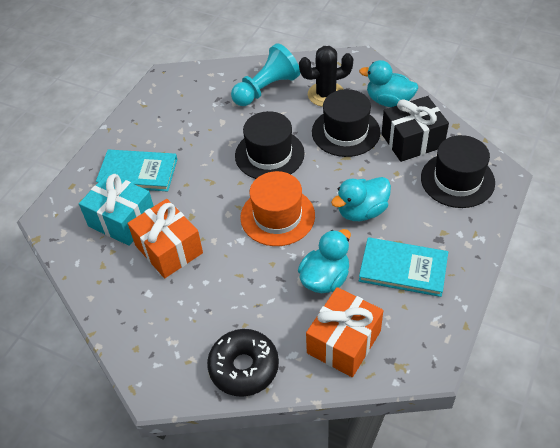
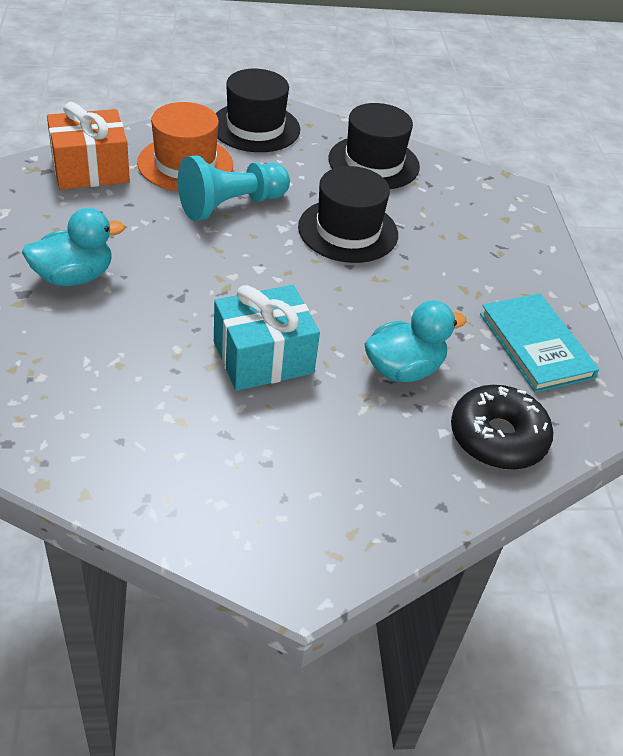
black cactus: 1 -> 0
black gift: 1 -> 0
orange gift: 2 -> 1
turquoise book: 2 -> 1
turquoise duck: 3 -> 2

